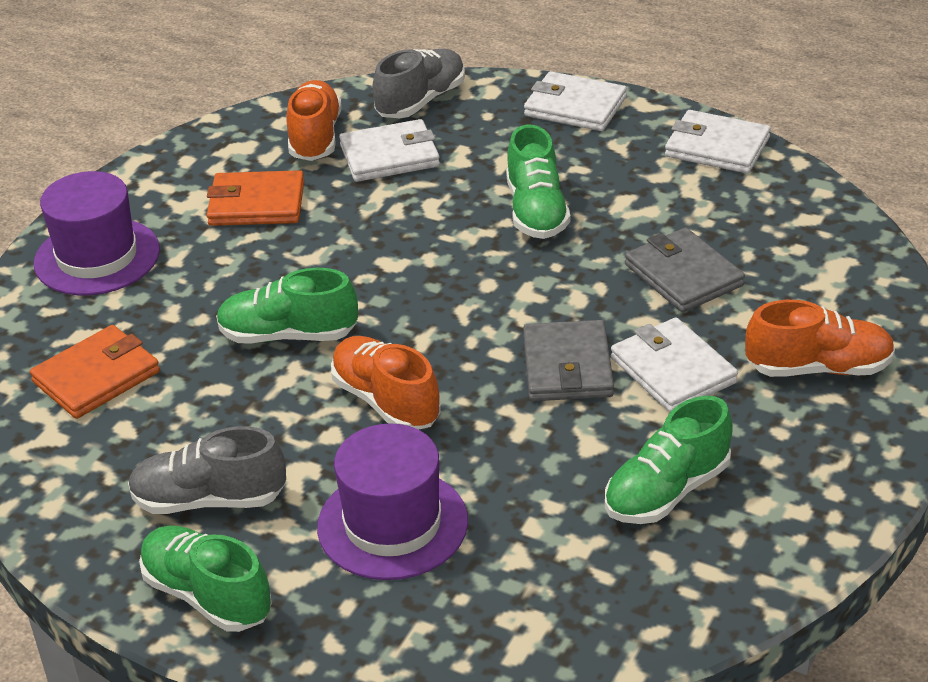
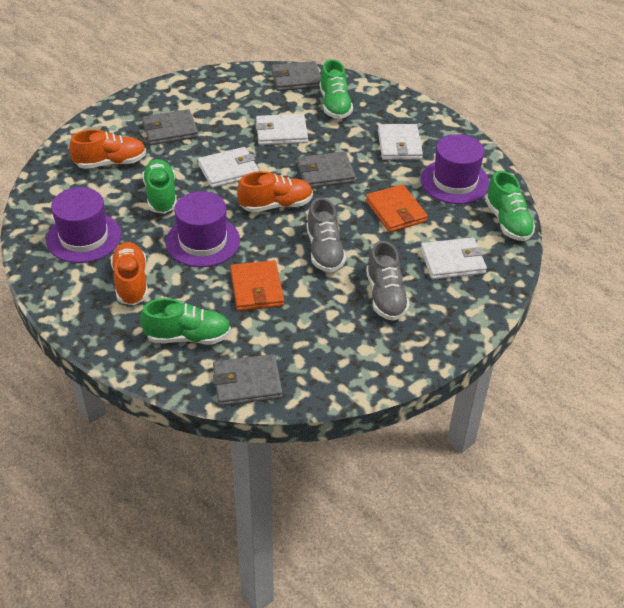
grey wallet: 2 -> 4
purple hat: 2 -> 3

